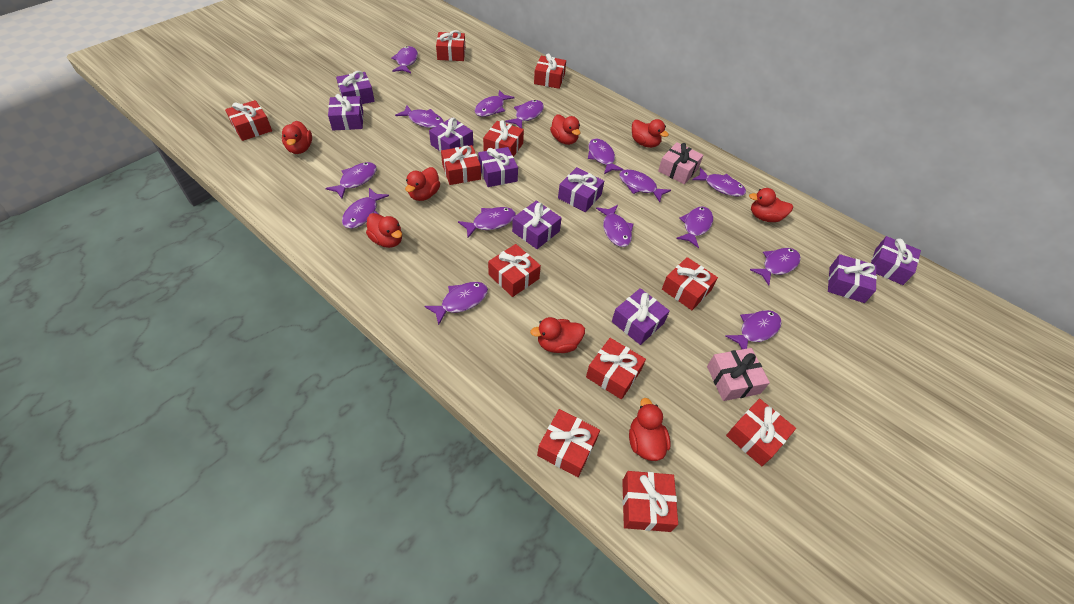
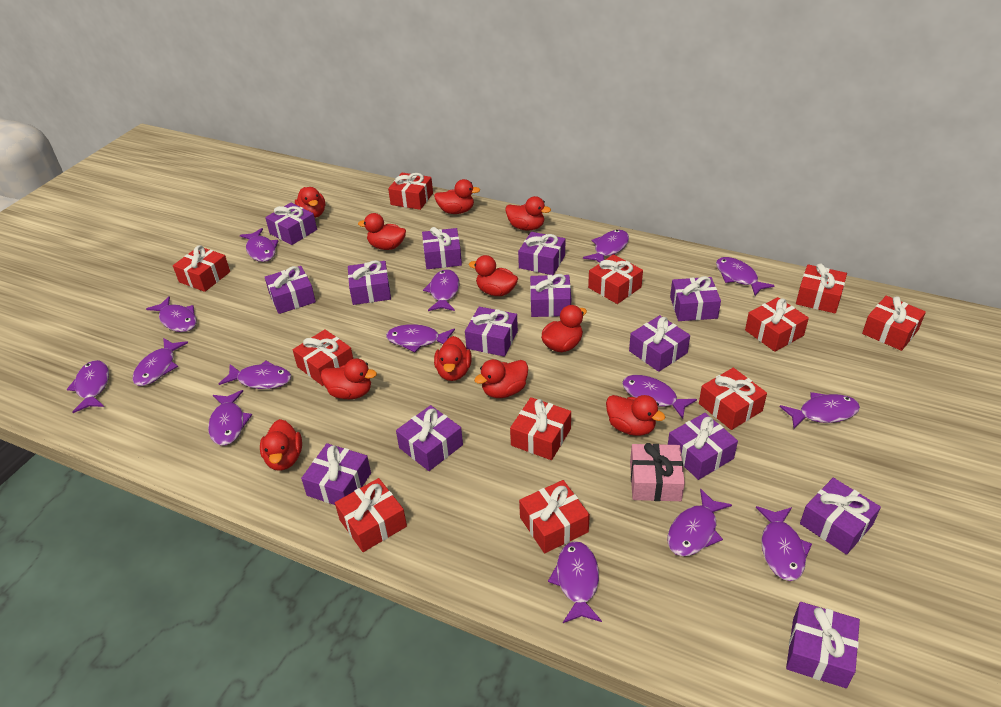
pink gift: 2 -> 1
purple gift: 9 -> 14
red duck: 8 -> 11

